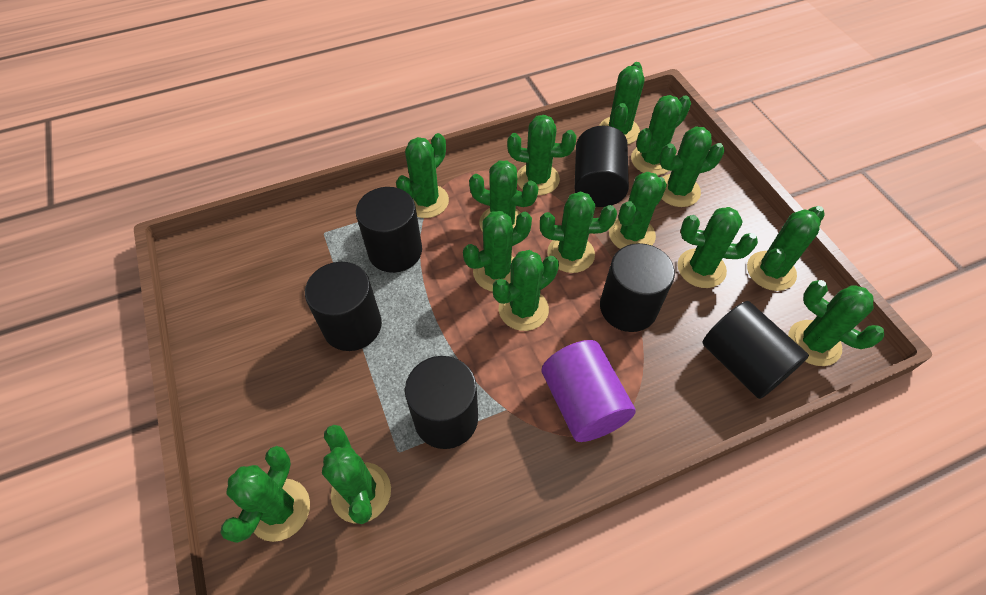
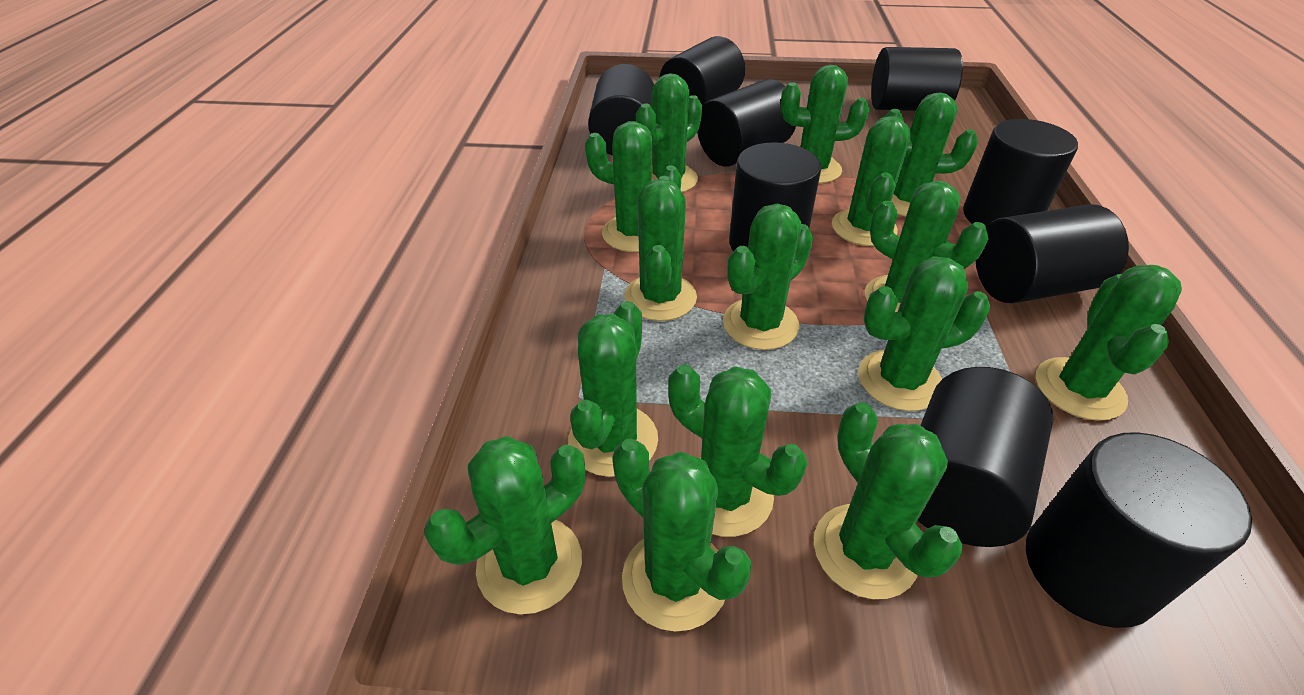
black cylinder: 6 -> 9
purple cylinder: 1 -> 0

